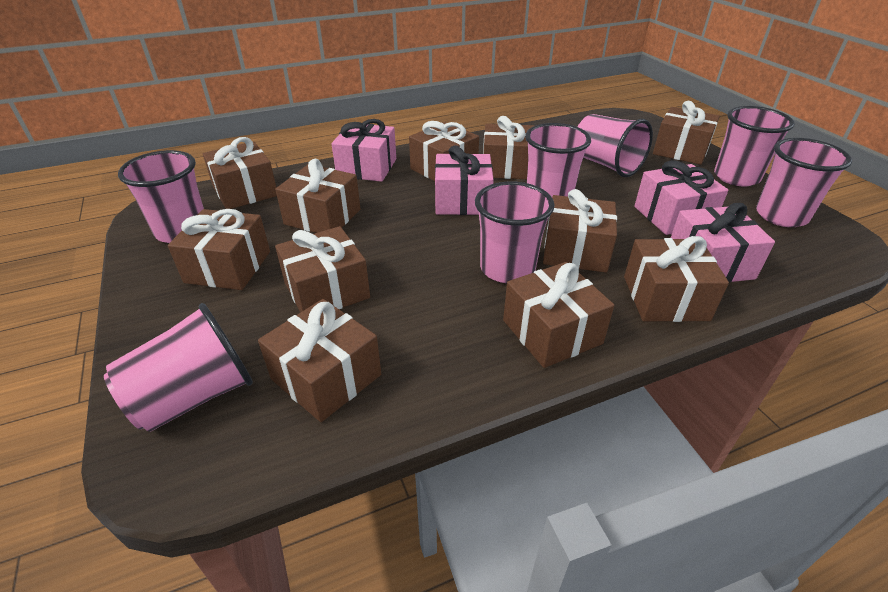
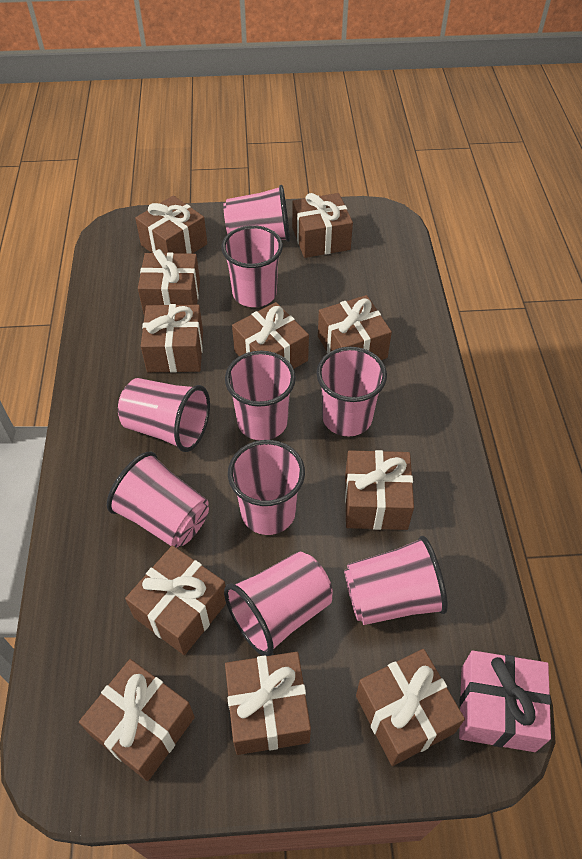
pink cup: 7 -> 9
pink gift: 4 -> 1

